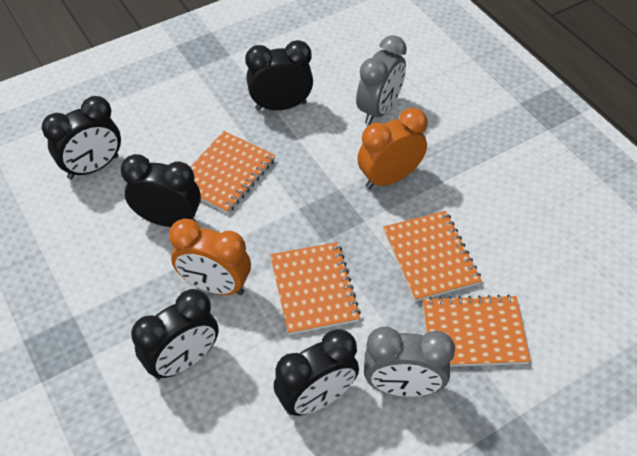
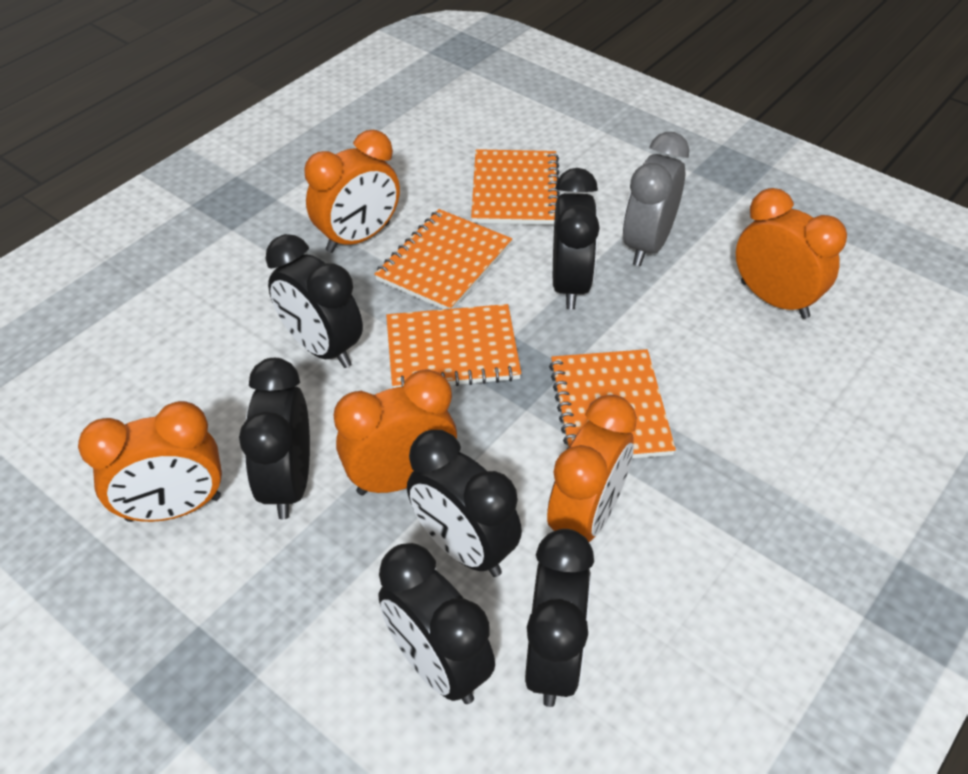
black clock: 5 -> 6
grey clock: 2 -> 1
orange clock: 2 -> 5

